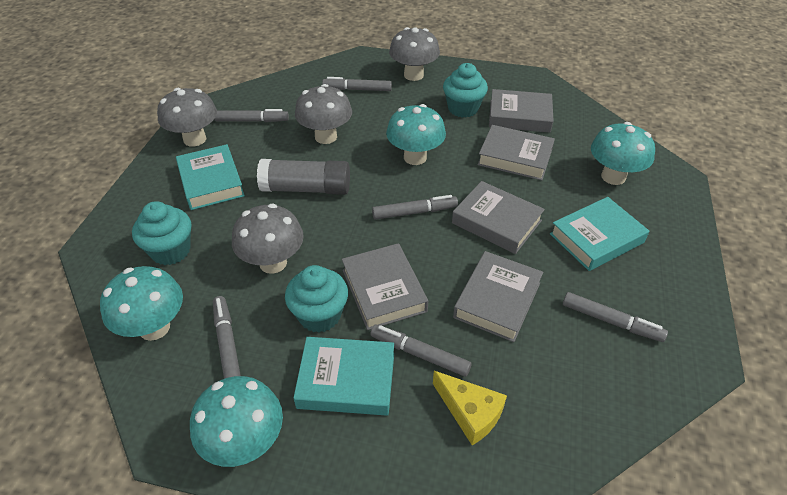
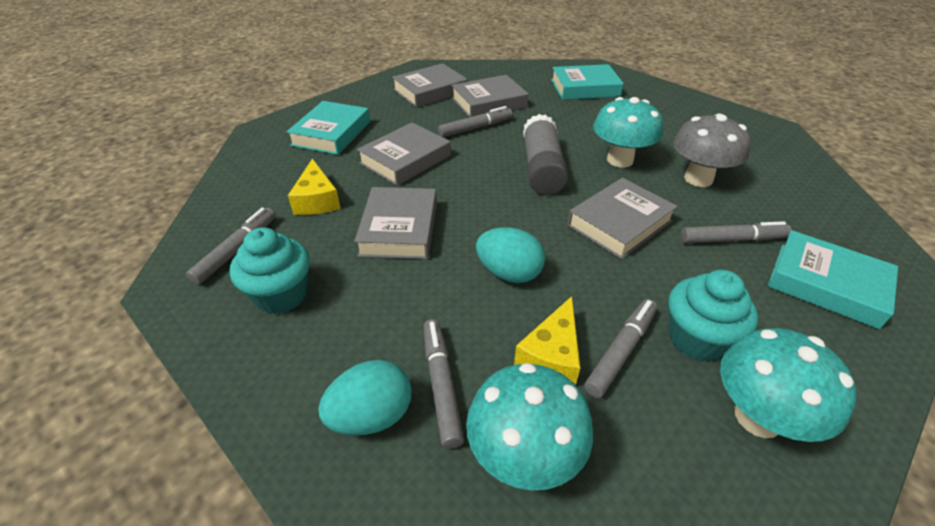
grey marker: 6 -> 5
grey mushroom: 4 -> 1
turquoise cupcake: 3 -> 2
turquoise egg: 0 -> 2
turquoise mushroom: 4 -> 3
yellow cheese: 1 -> 2

